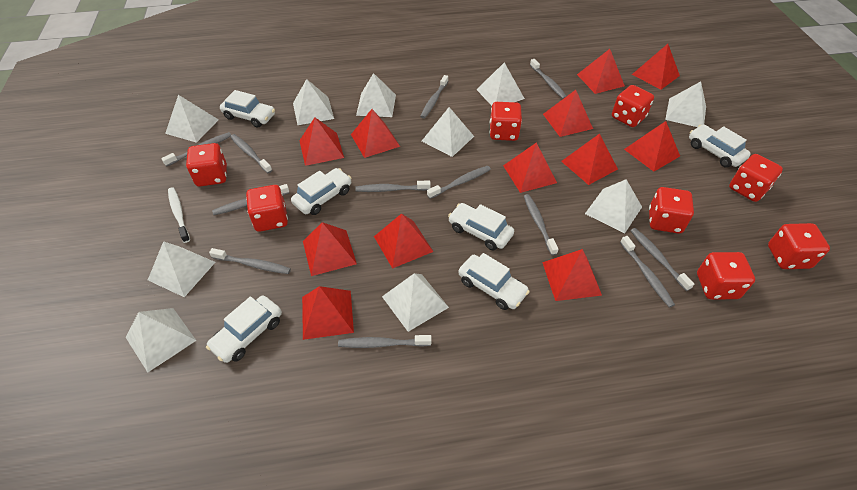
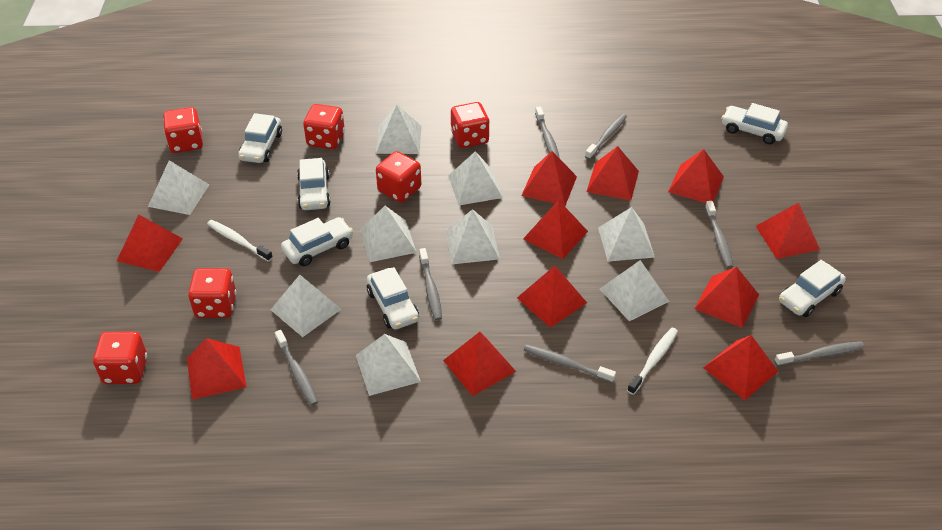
grey toothbrush: 12 -> 7
red dice: 8 -> 6
red pyramid: 12 -> 11
white pyramid: 10 -> 9
white toothbrush: 1 -> 2

